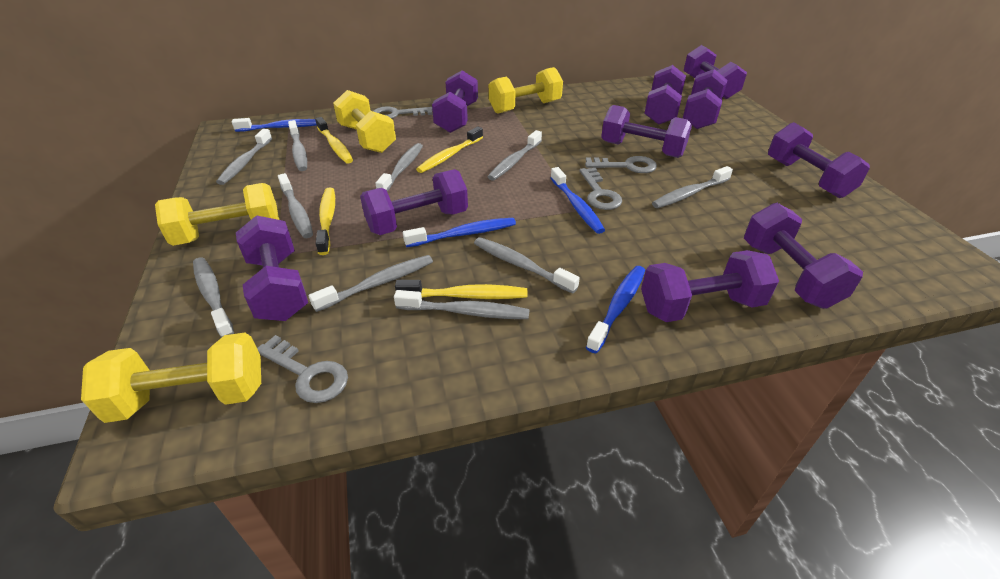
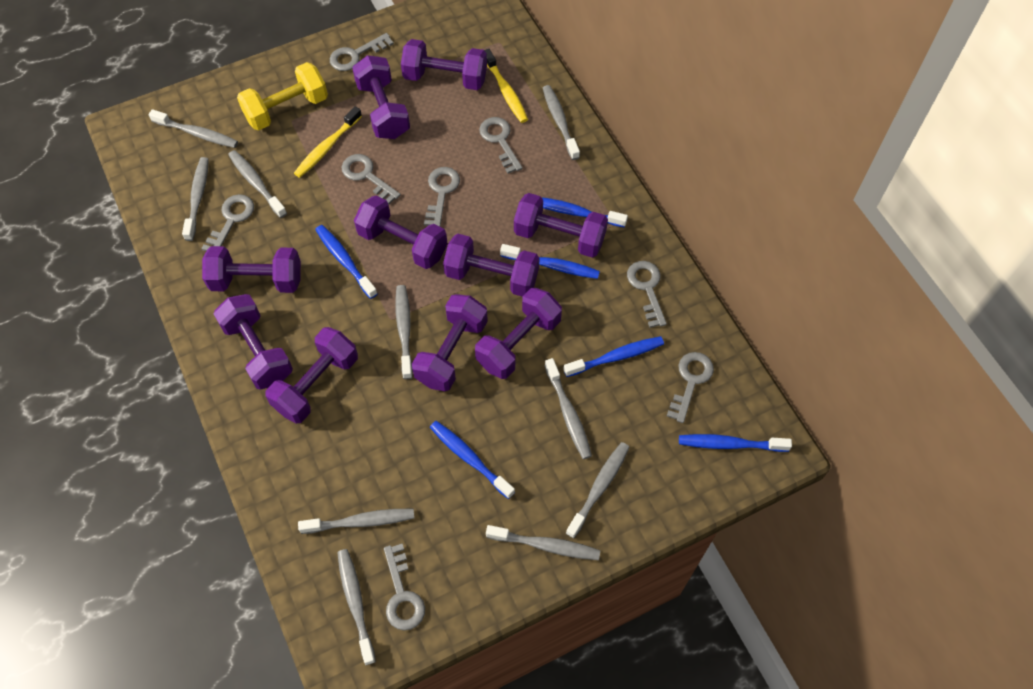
blue toothbrush: 4 -> 6
grey key: 4 -> 8
yellow dumbbell: 4 -> 1
yellow toothbrush: 4 -> 2

